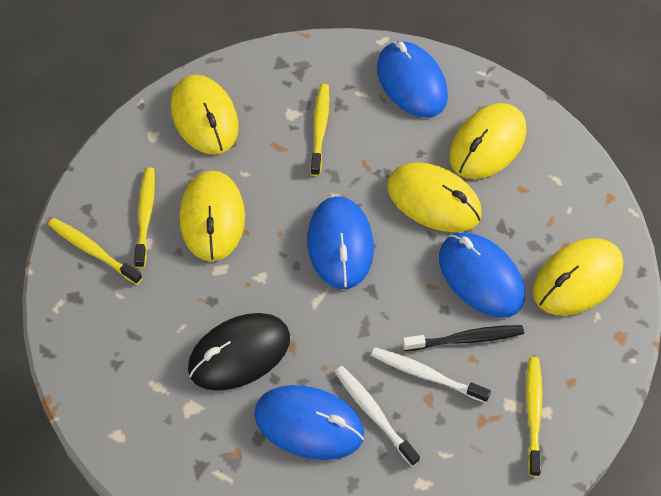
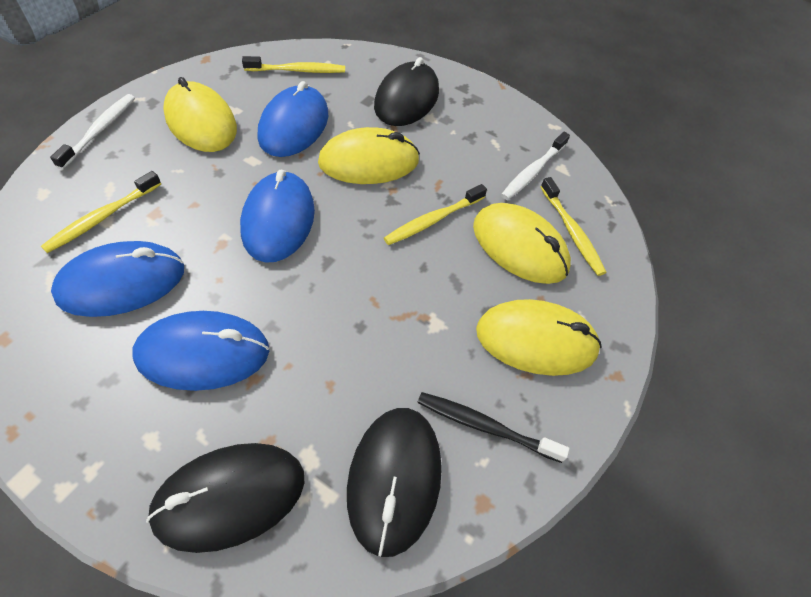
black mouse: 1 -> 3
yellow mouse: 5 -> 4

